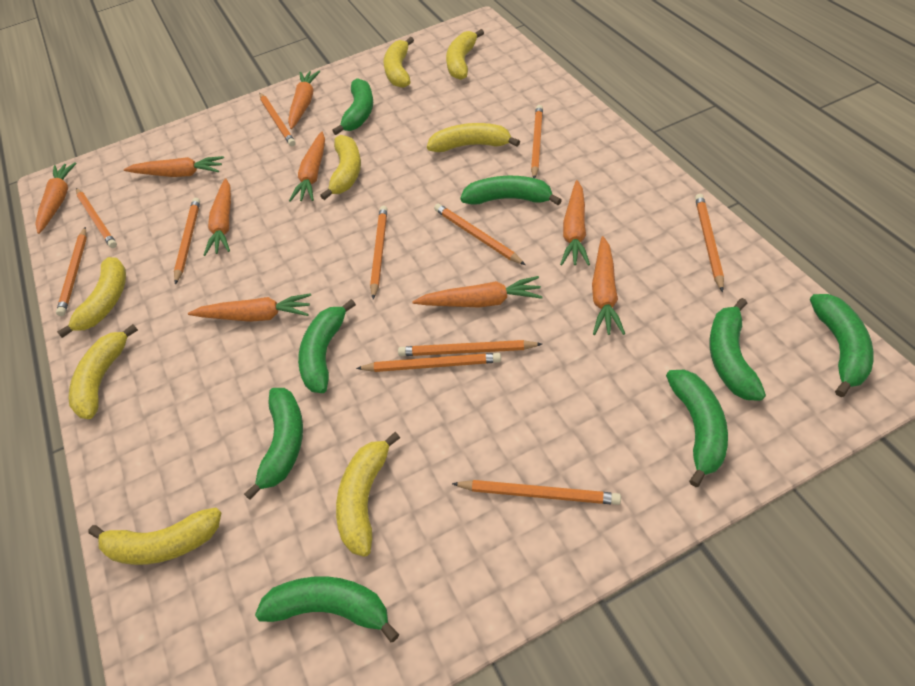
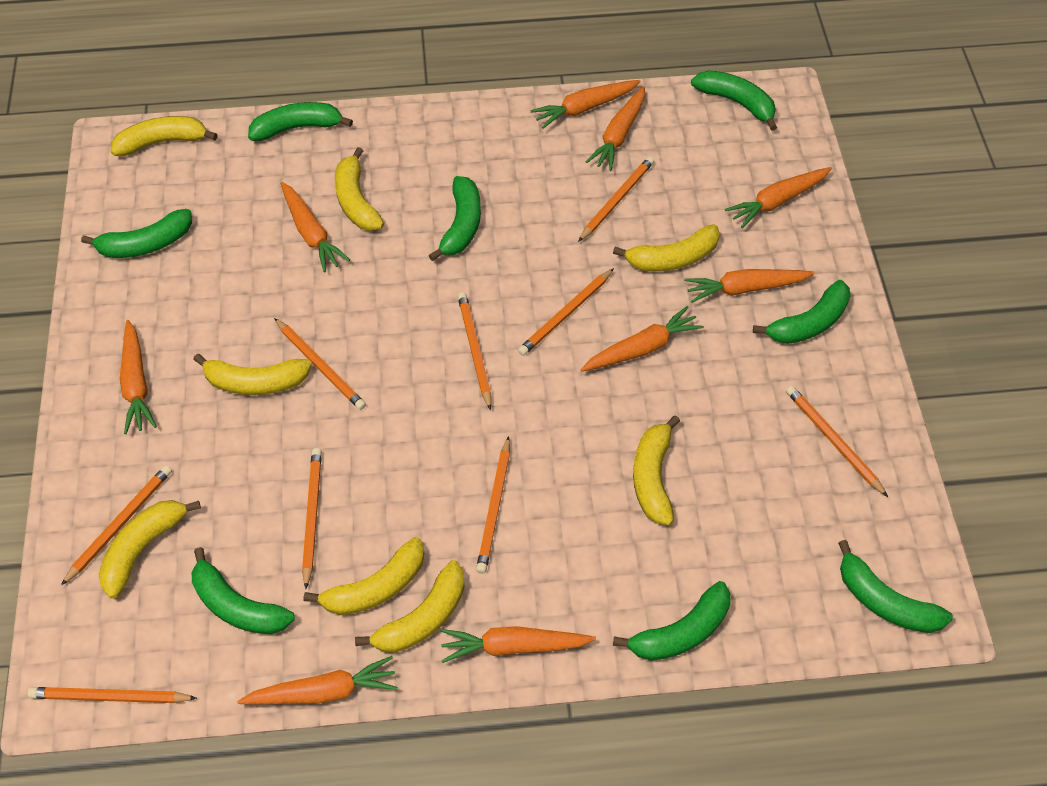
orange pencil: 11 -> 9

